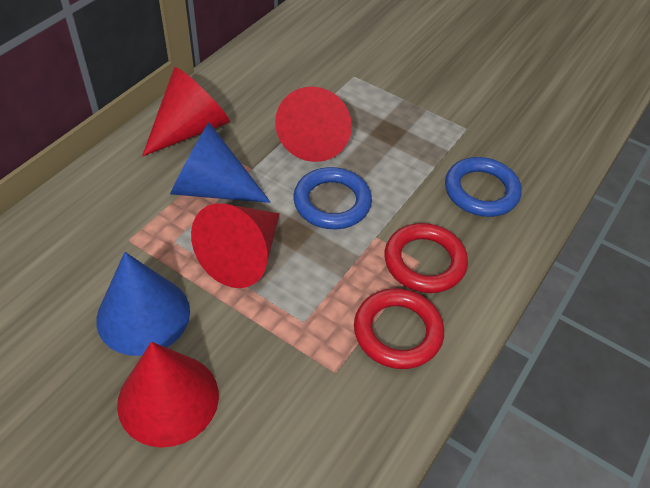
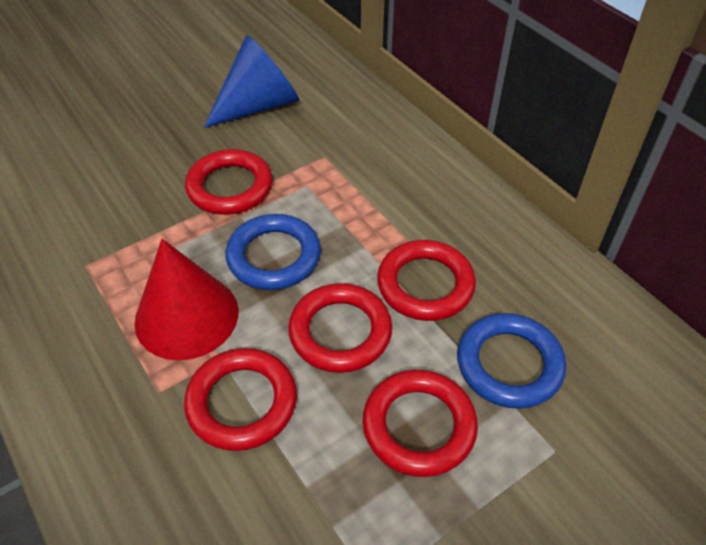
blue cone: 2 -> 1
red cone: 4 -> 1
red ring: 2 -> 5

